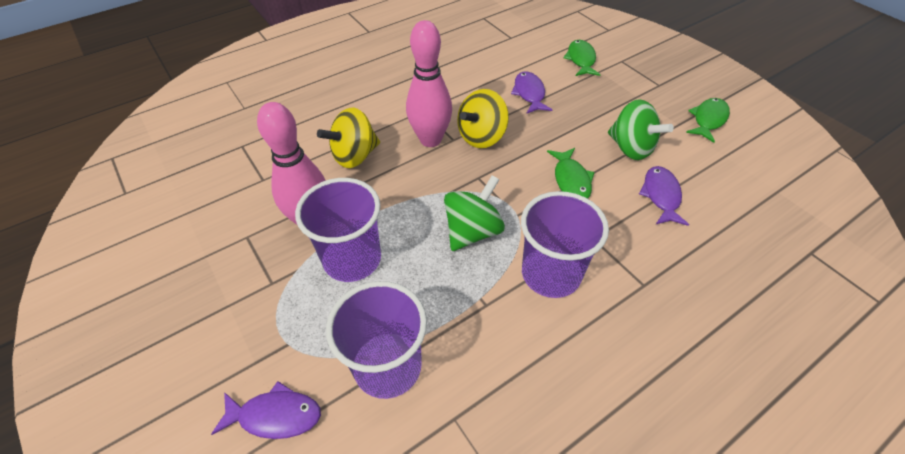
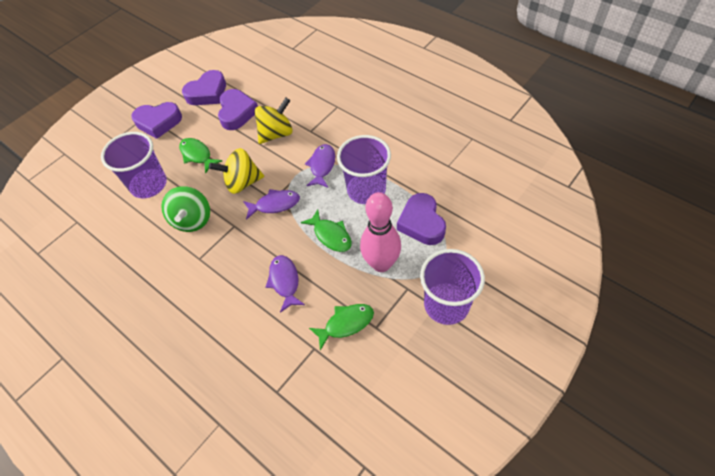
green spinning top: 2 -> 1
pink bowling pin: 2 -> 1
purple heart: 0 -> 4

